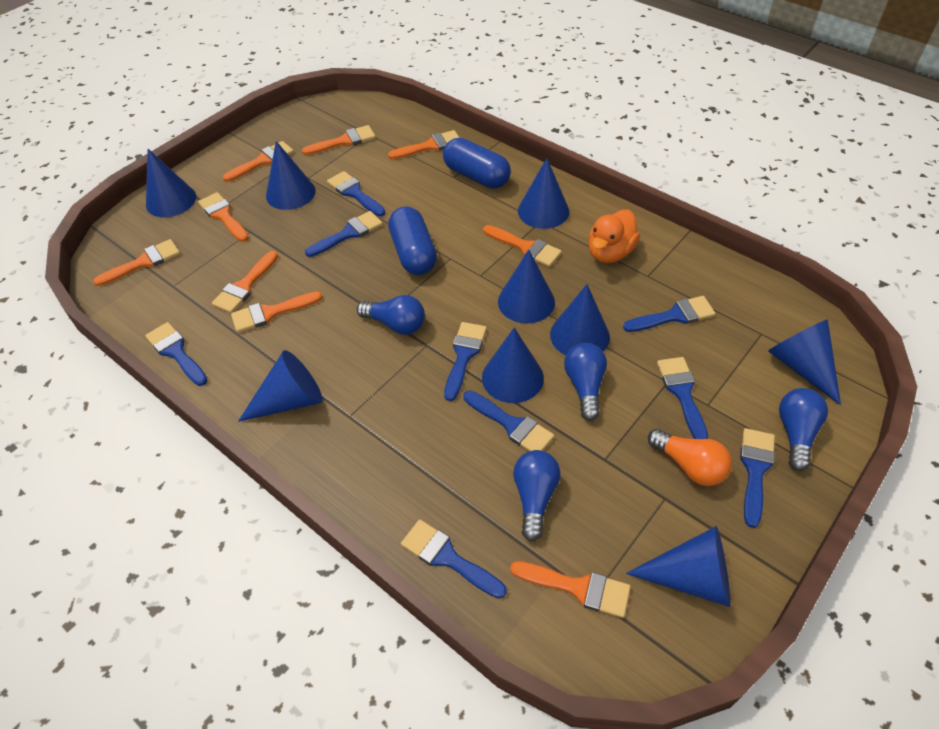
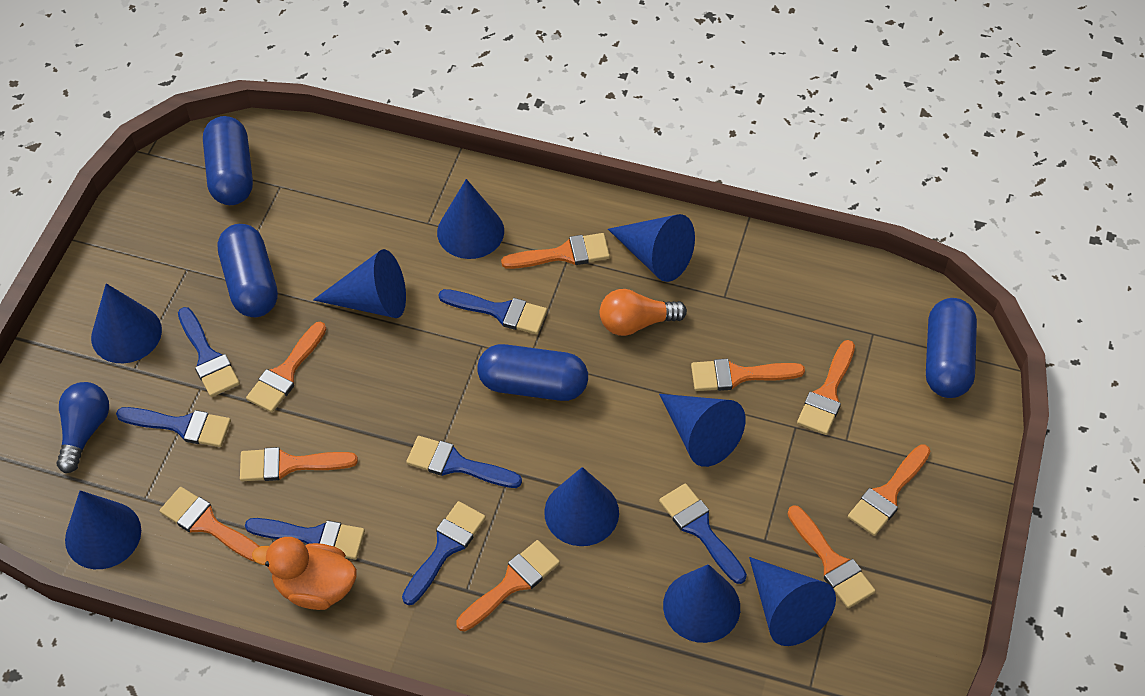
blue brush: 9 -> 7
blue capsule: 2 -> 4
blue light bulb: 4 -> 1

